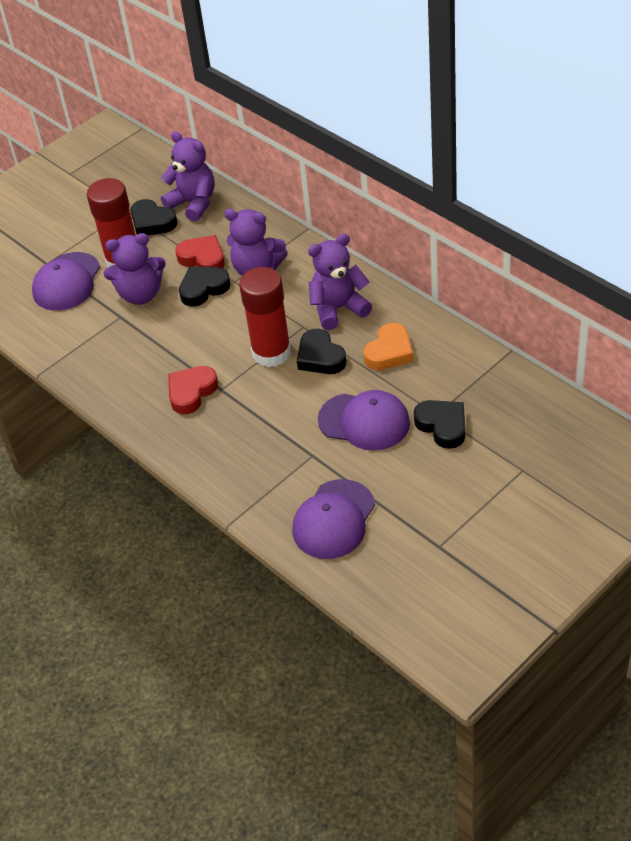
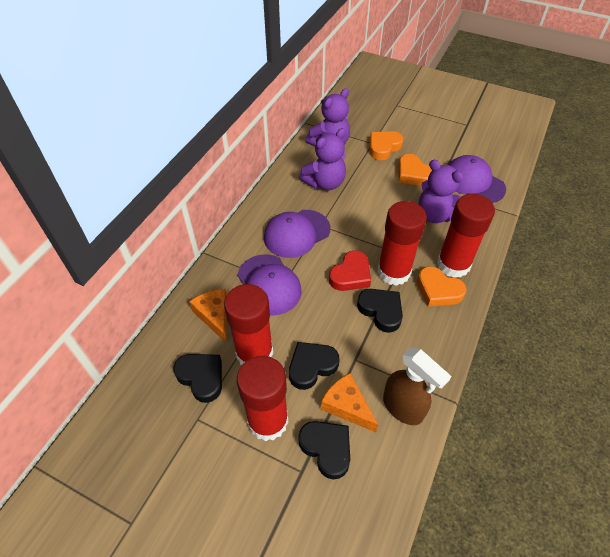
brown spray bottle: 0 -> 1
orange cheese: 0 -> 2
orange heart: 1 -> 3
purple teddy bear: 4 -> 3
red glue stick: 2 -> 4
red heart: 2 -> 1

